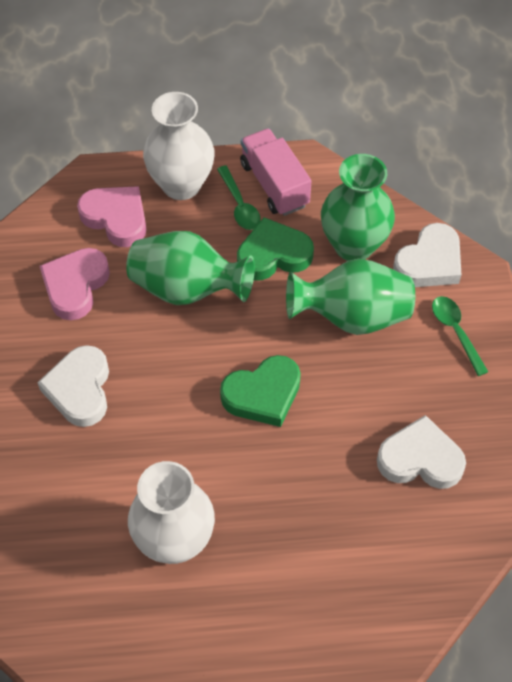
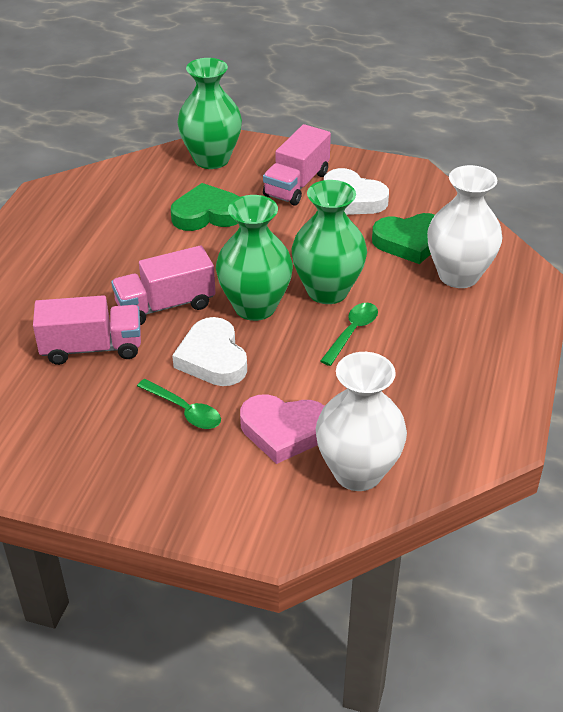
pink heart: 2 -> 1
pink truck: 1 -> 3
white heart: 3 -> 2

